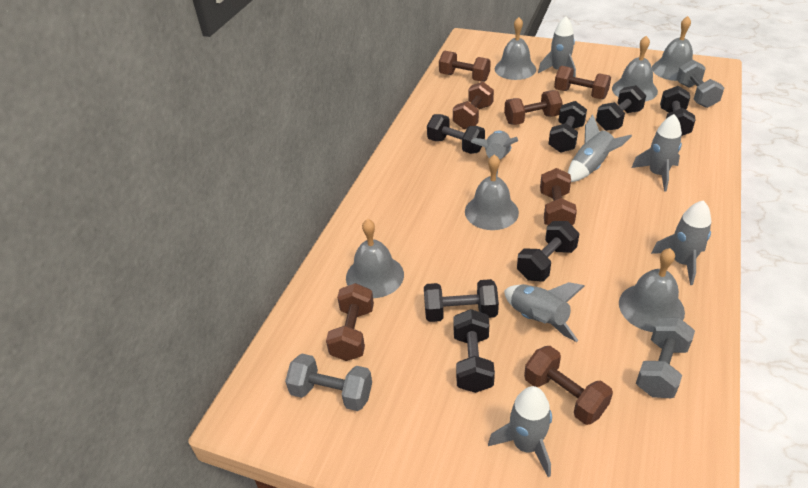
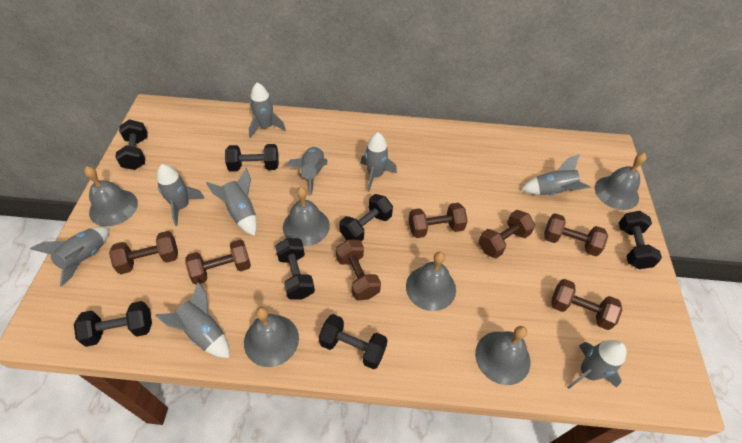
grey dumbbell: 3 -> 0
grey rocket: 7 -> 9

